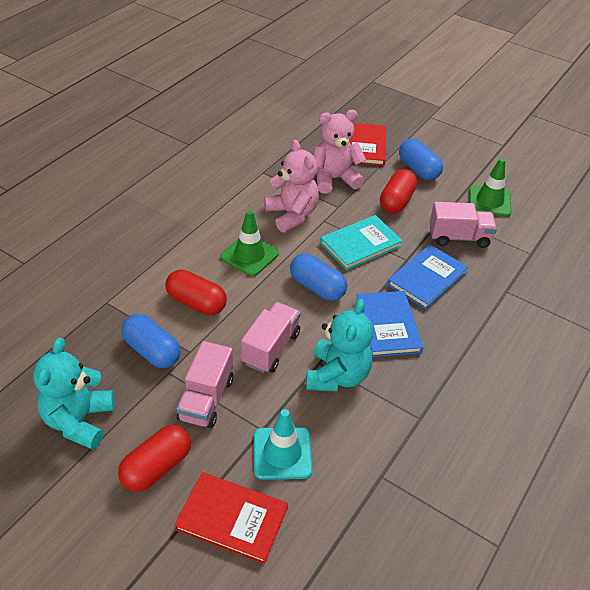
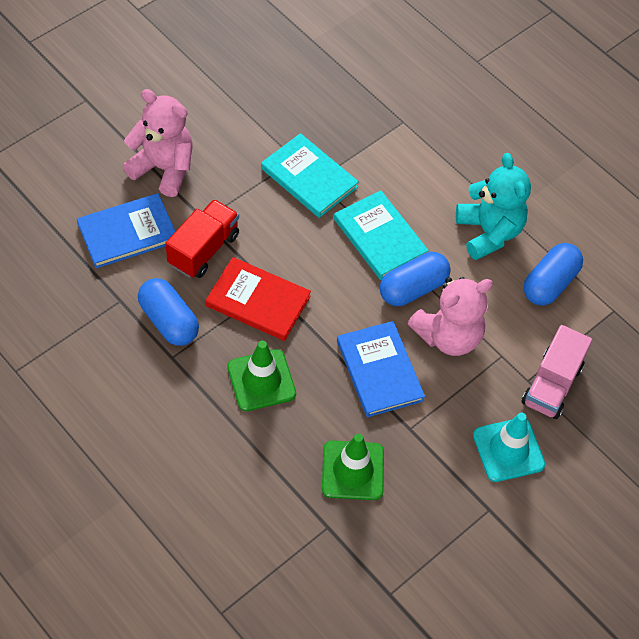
pink truck: 3 -> 1
red book: 2 -> 1
red capsule: 3 -> 0
red truck: 0 -> 1
turquoise book: 1 -> 2
turquoise teddy bear: 2 -> 1

